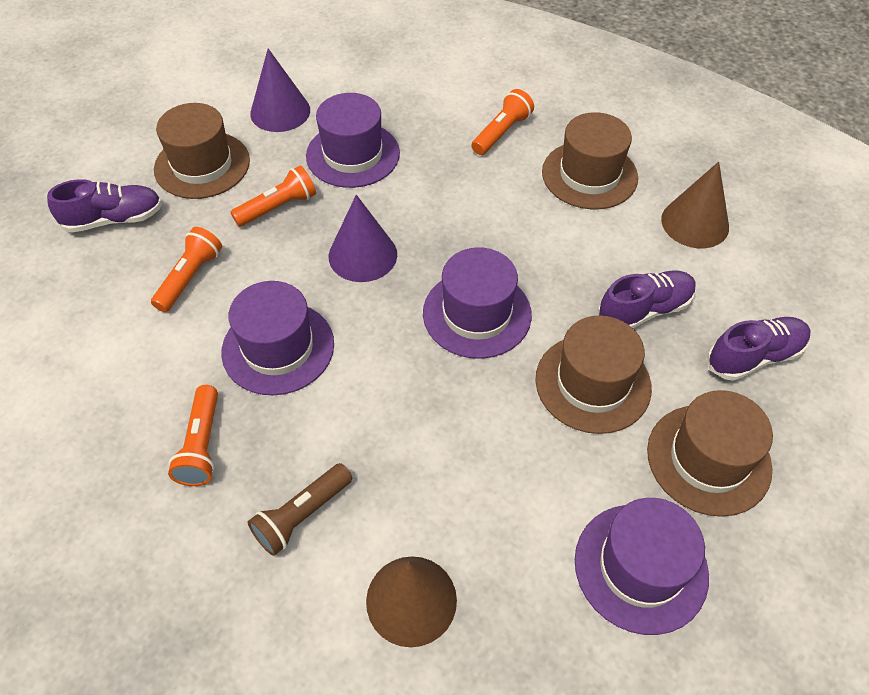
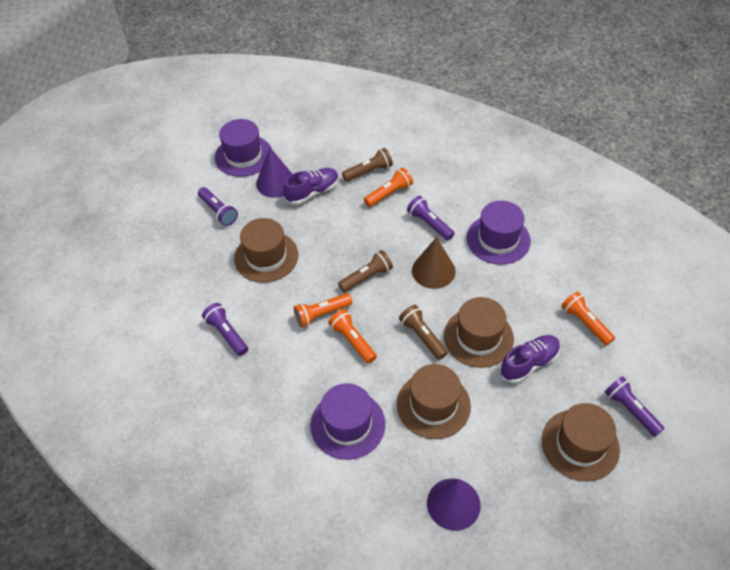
brown cone: 2 -> 1
brown flashlight: 1 -> 3
purple flashlight: 0 -> 4
purple hat: 4 -> 3
purple shoe: 3 -> 2

